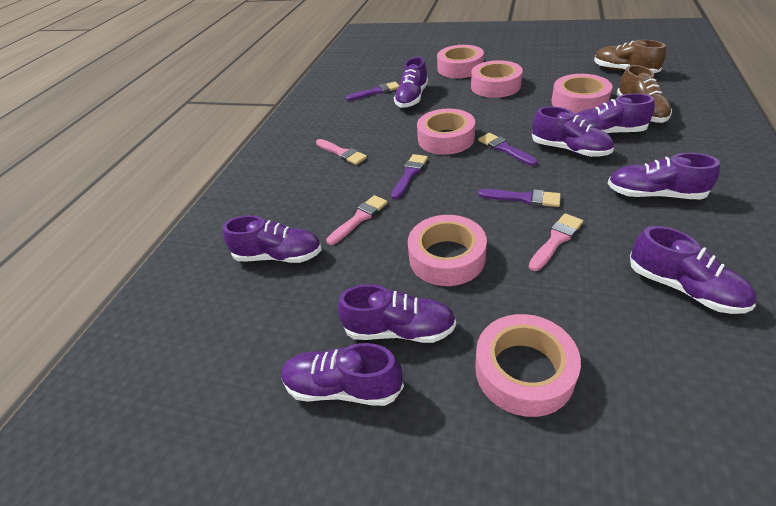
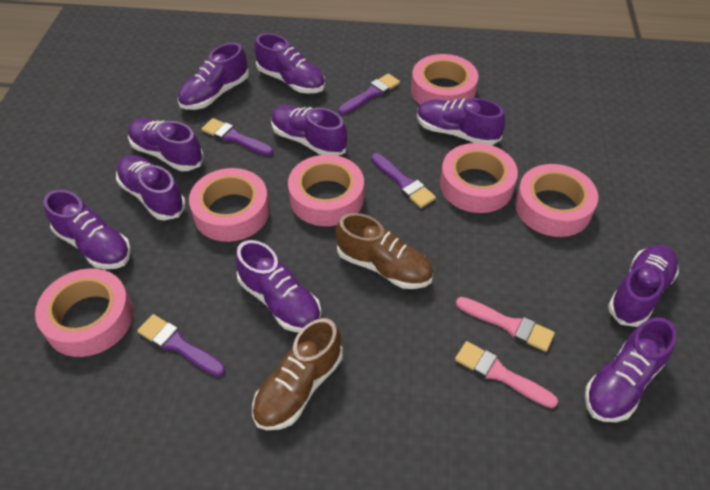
pink brush: 3 -> 2
purple shoe: 8 -> 10

